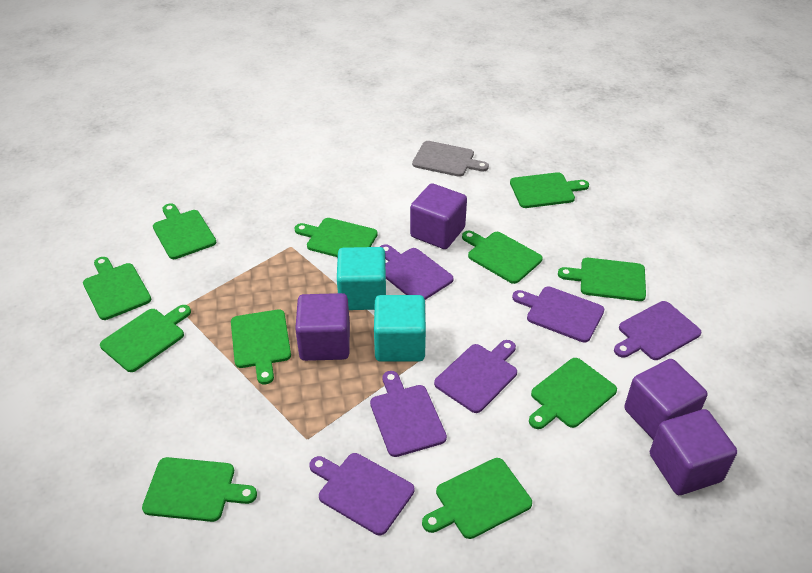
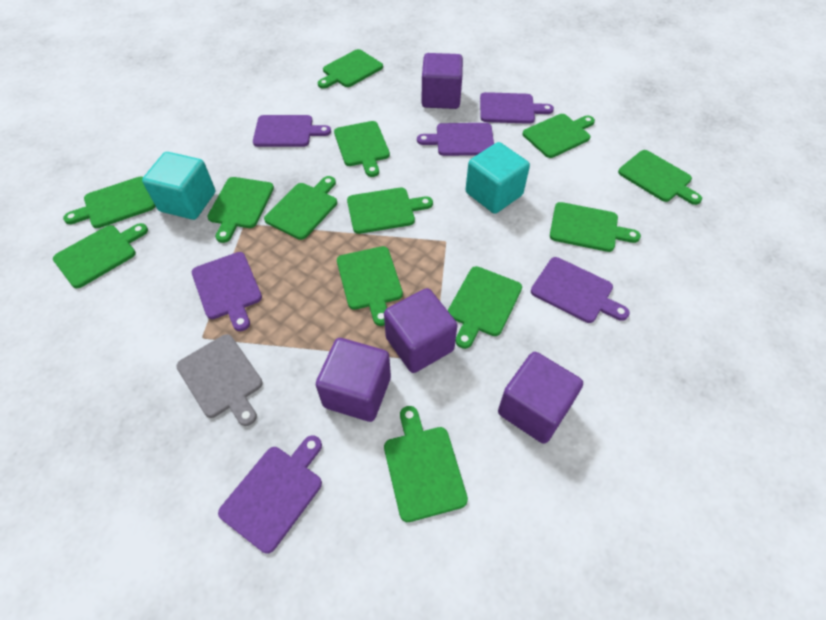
green cutting board: 11 -> 13

